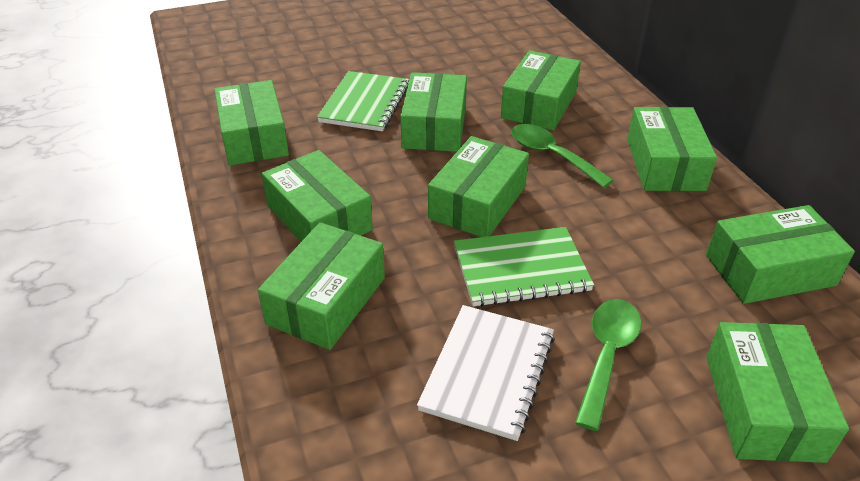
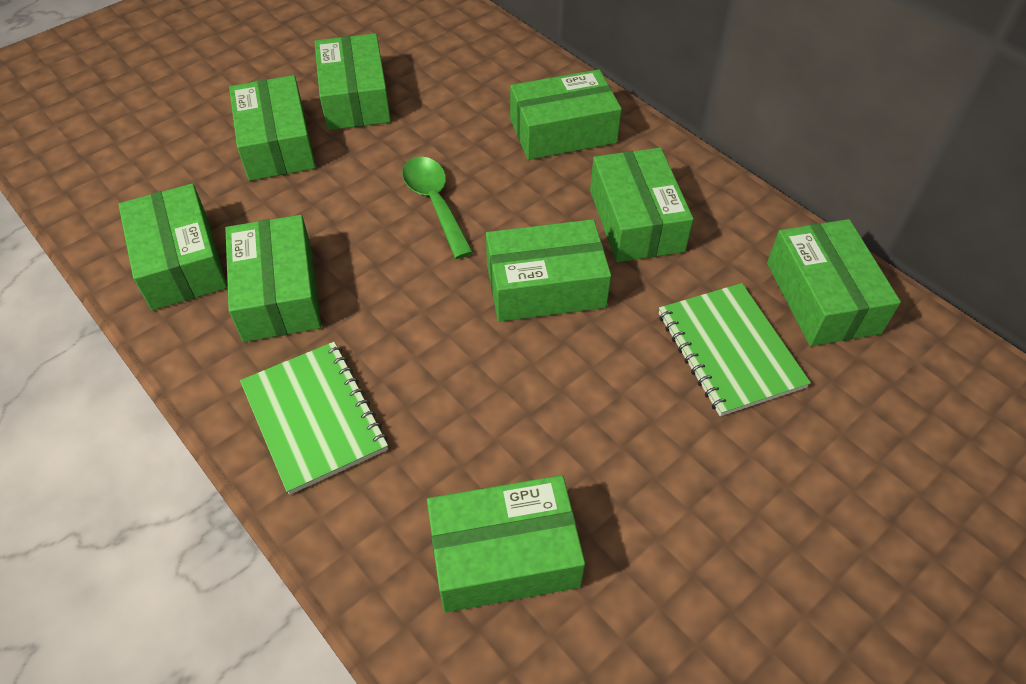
green spoon: 2 -> 1
white notebook: 1 -> 0

